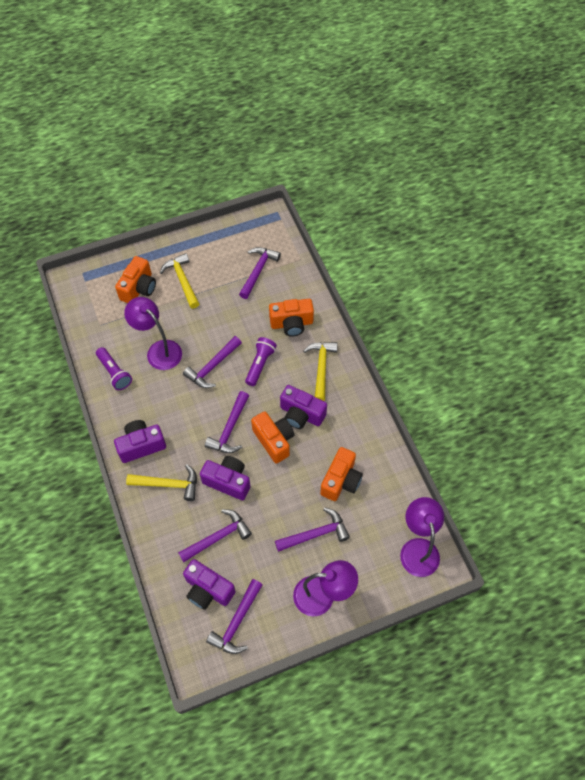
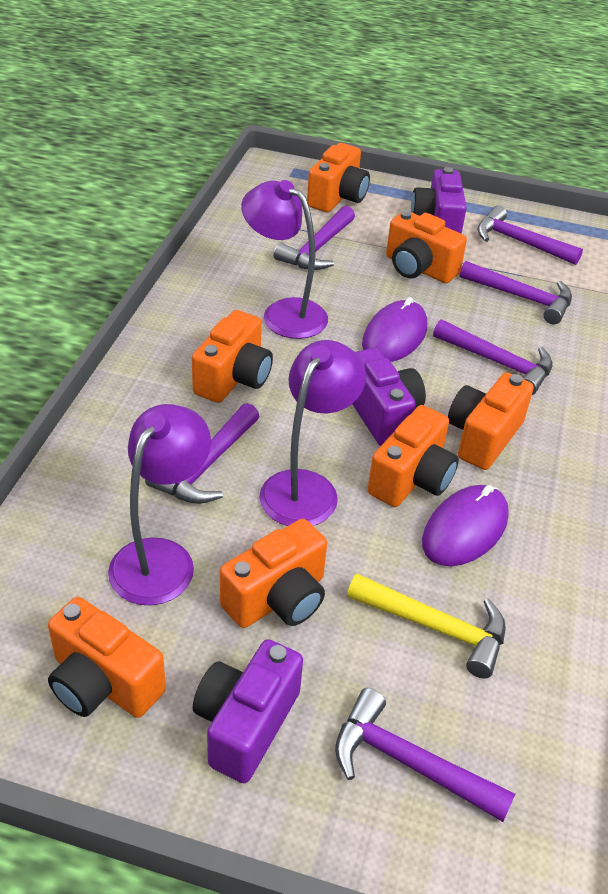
orange camera: 4 -> 7
purple camera: 4 -> 3
purple flashlight: 2 -> 0
purple mouse: 0 -> 2
yellow hammer: 3 -> 1

